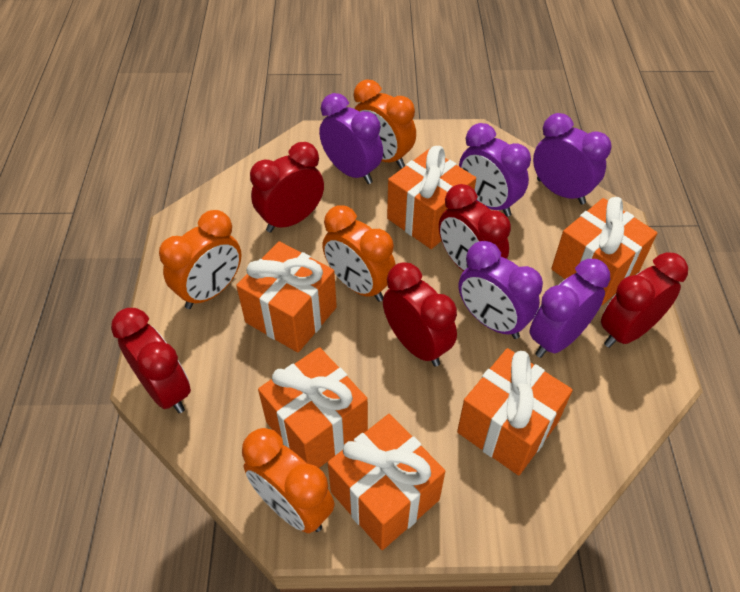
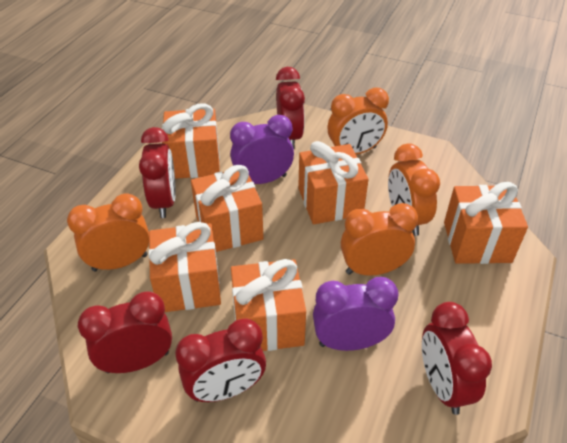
purple clock: 5 -> 2

